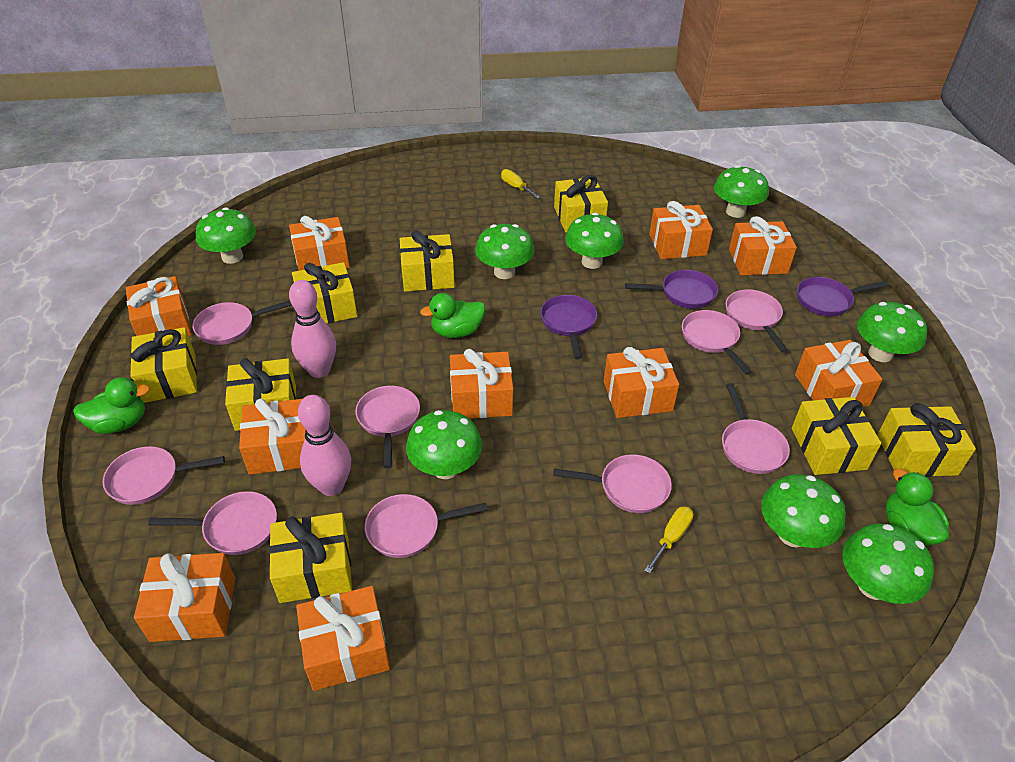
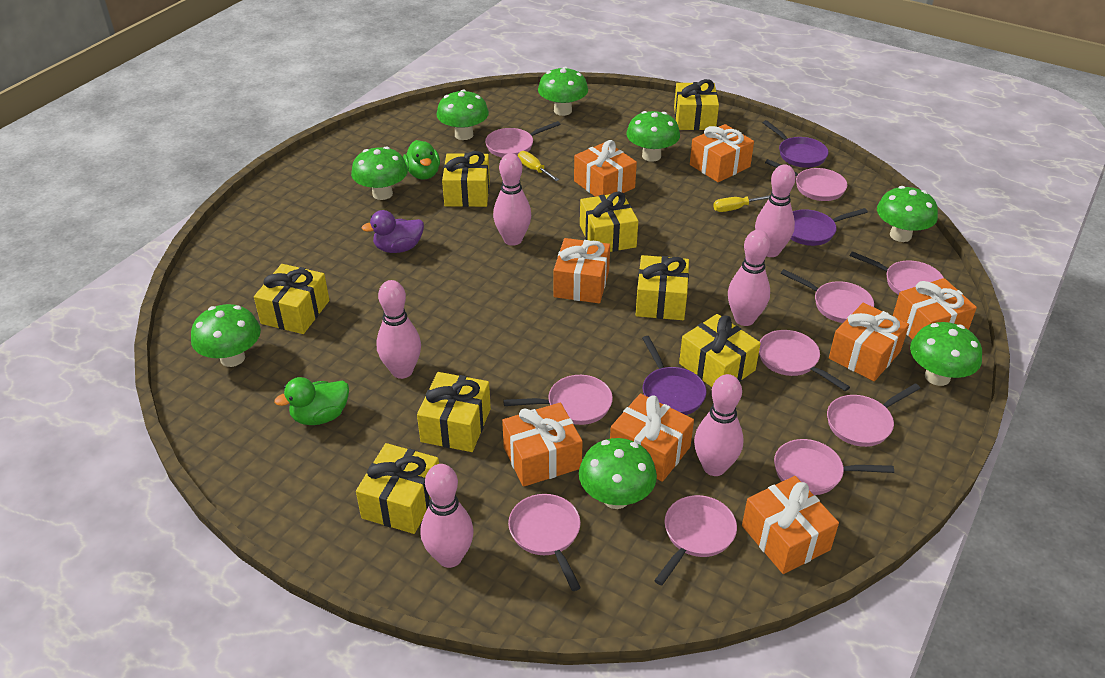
green duck: 3 -> 2
orange gift: 10 -> 8
pink bowling pin: 2 -> 6
pink pan: 9 -> 10
purple duck: 0 -> 1

